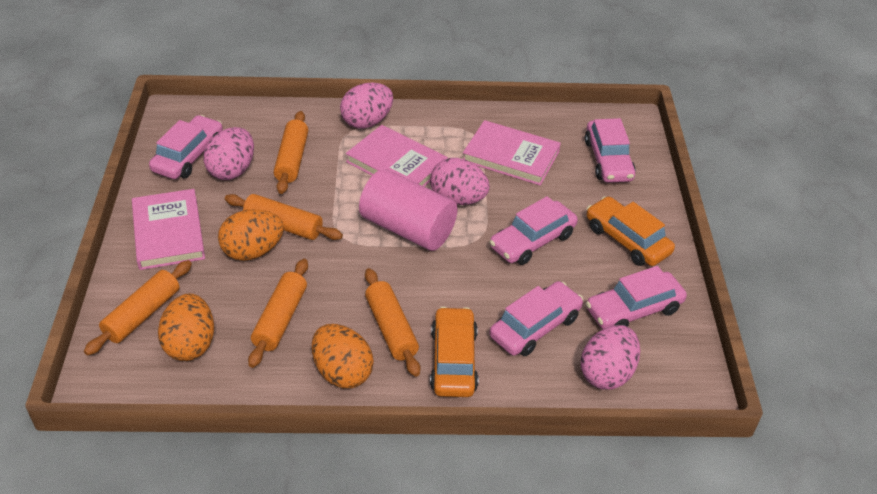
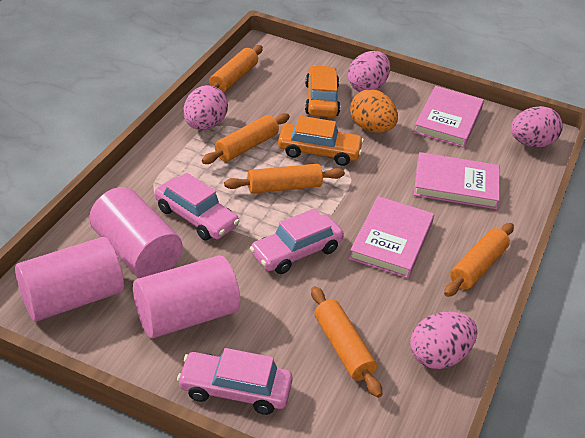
orange egg: 3 -> 1
pink car: 5 -> 3
pink cylinder: 1 -> 3

